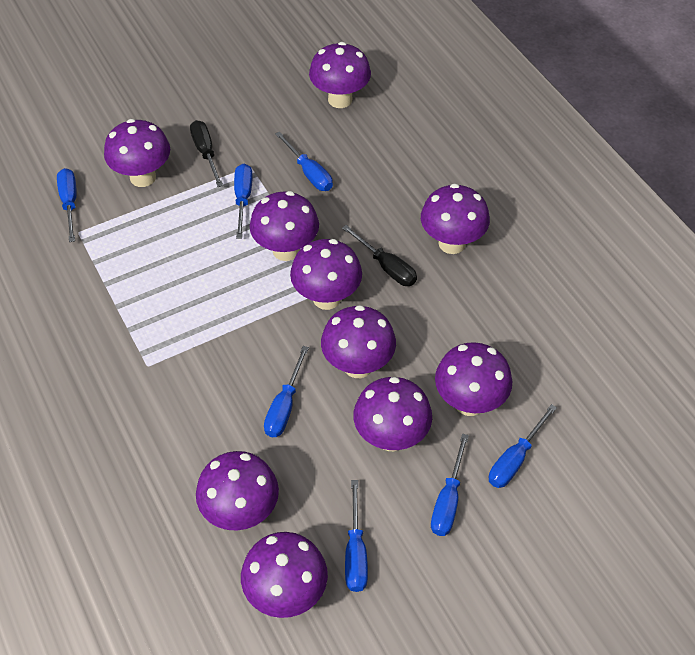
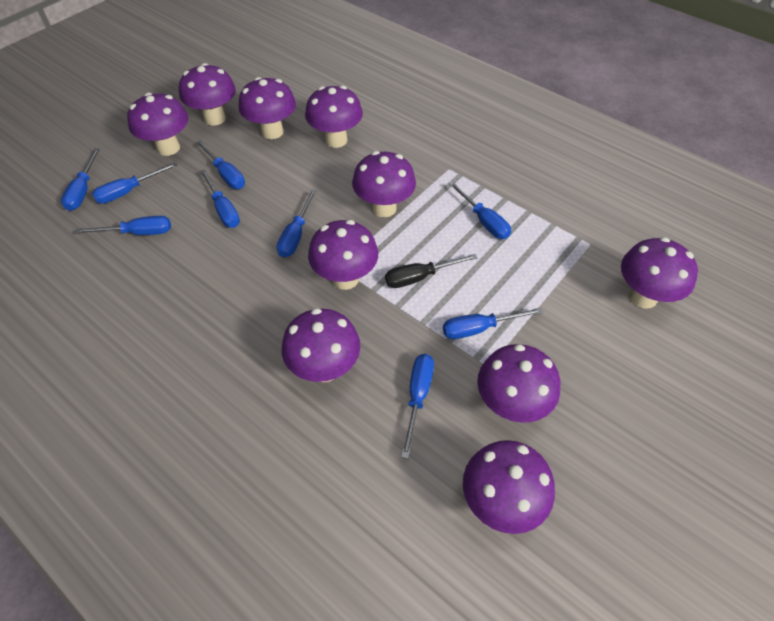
black screwdriver: 2 -> 1
blue screwdriver: 7 -> 9

